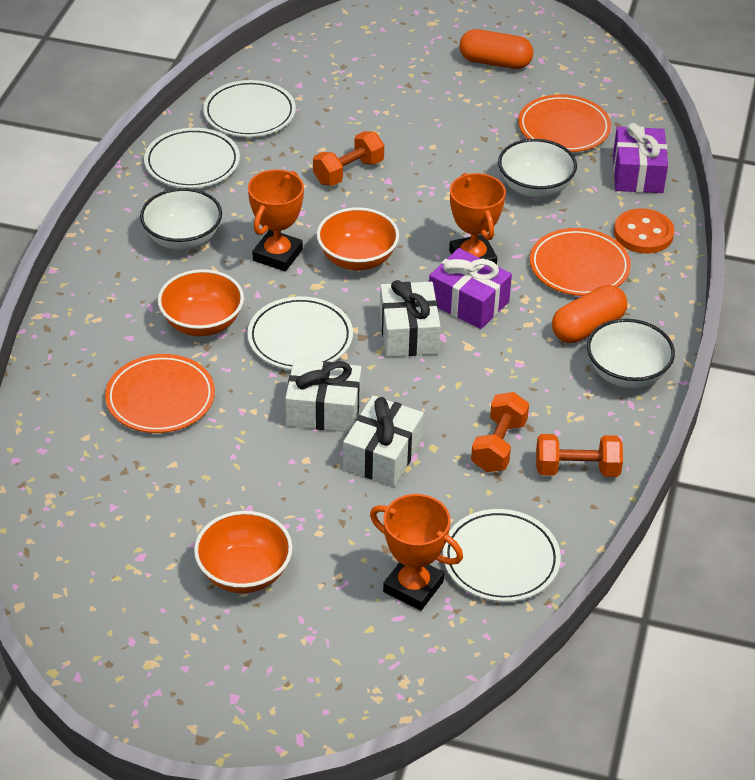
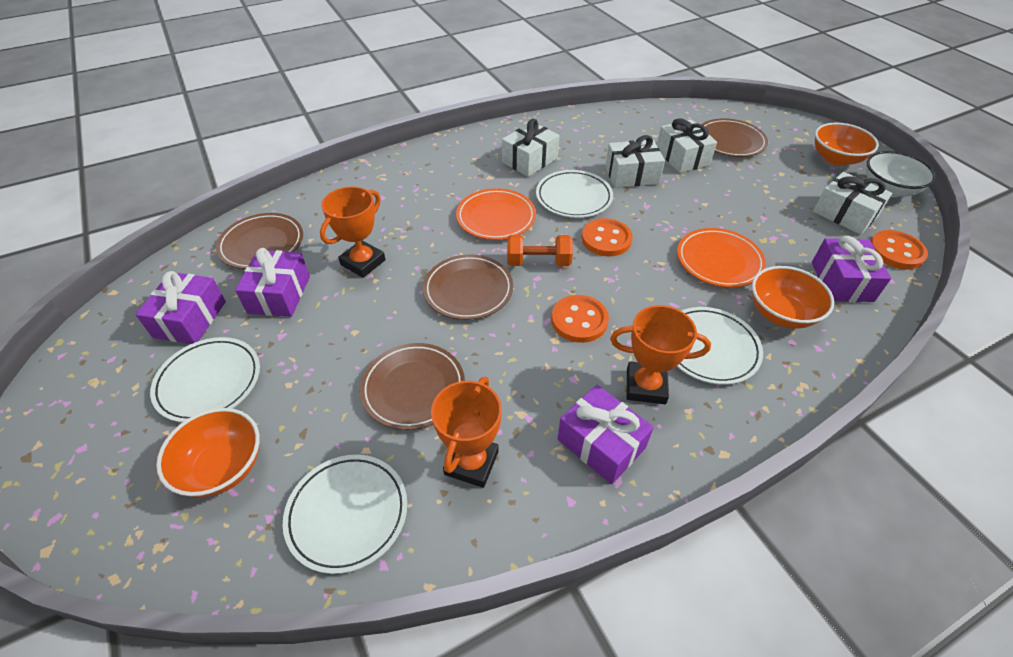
brown plate: 0 -> 4
orange button: 1 -> 3
orange capsule: 2 -> 0
orange dumbbell: 3 -> 1
orange plate: 3 -> 2
purple gift: 2 -> 4
white bowl: 3 -> 1
white gift: 3 -> 4

